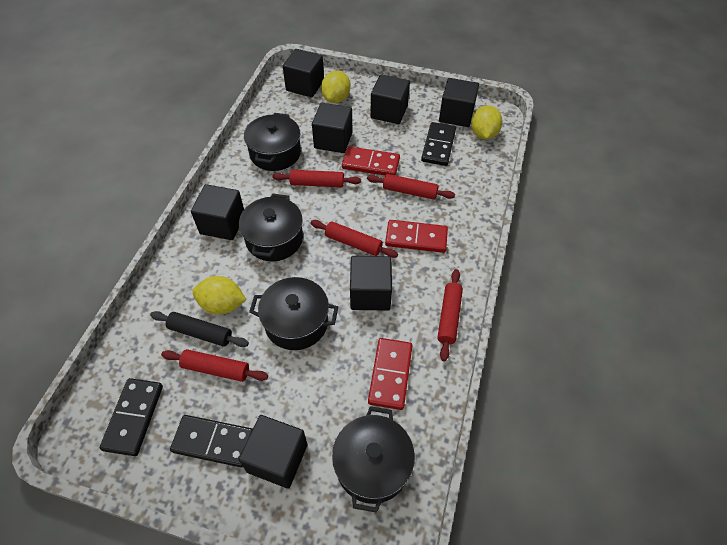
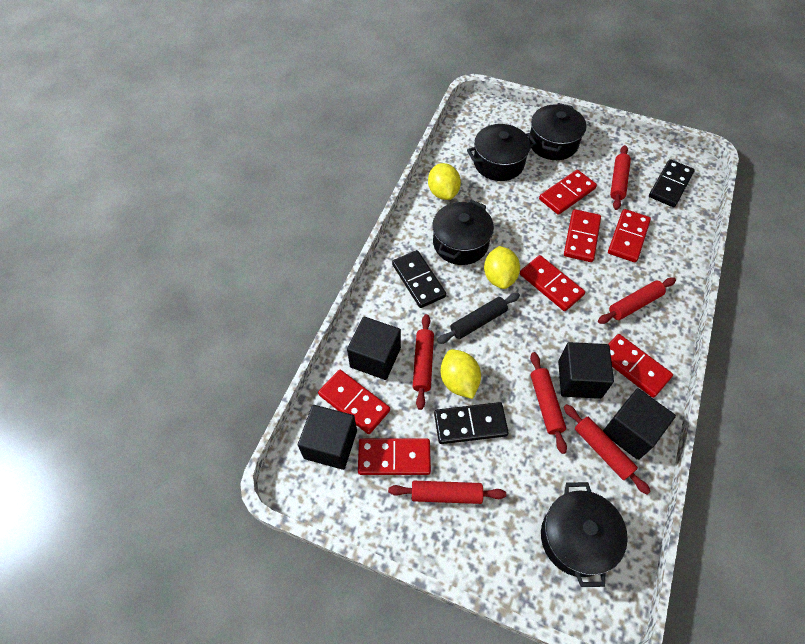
black cube: 7 -> 4
red domino: 3 -> 7
red rolling pin: 5 -> 6

